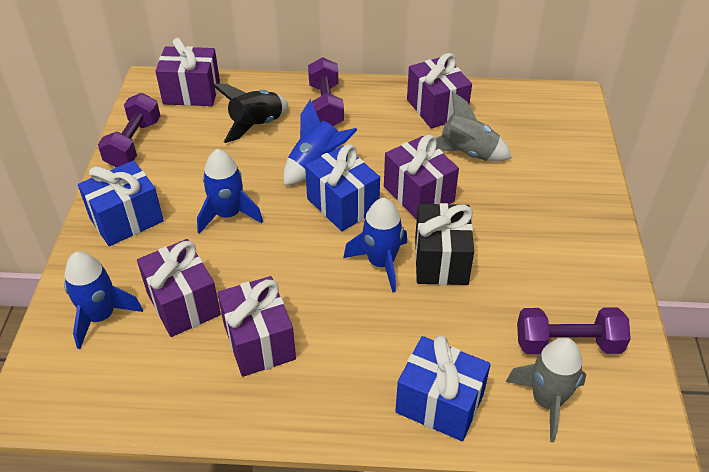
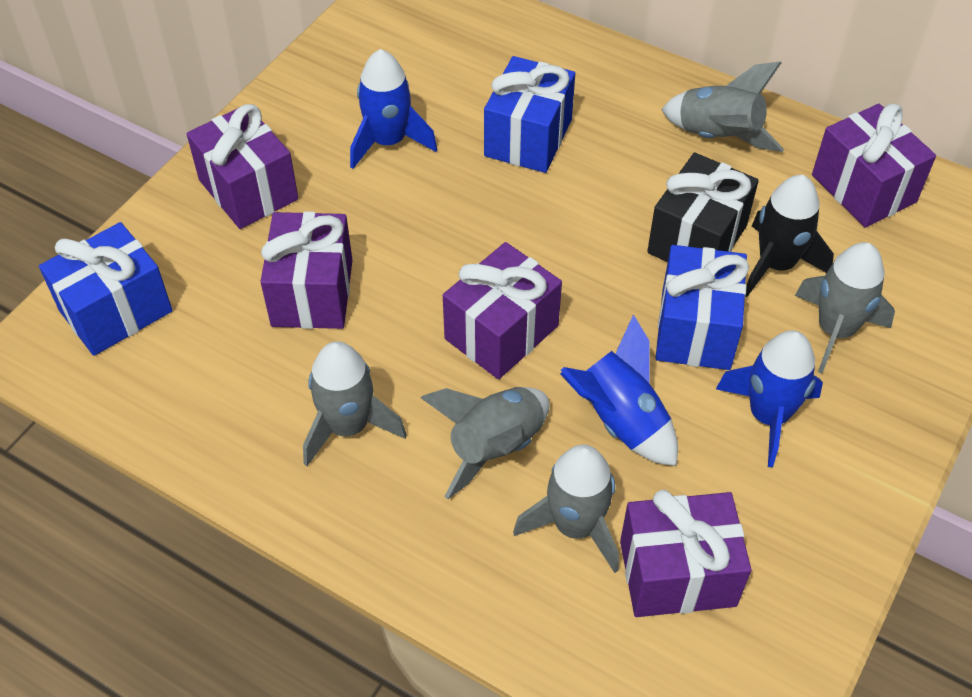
blue rocket: 4 -> 3
grey rocket: 2 -> 5
purple dumbbell: 3 -> 0

